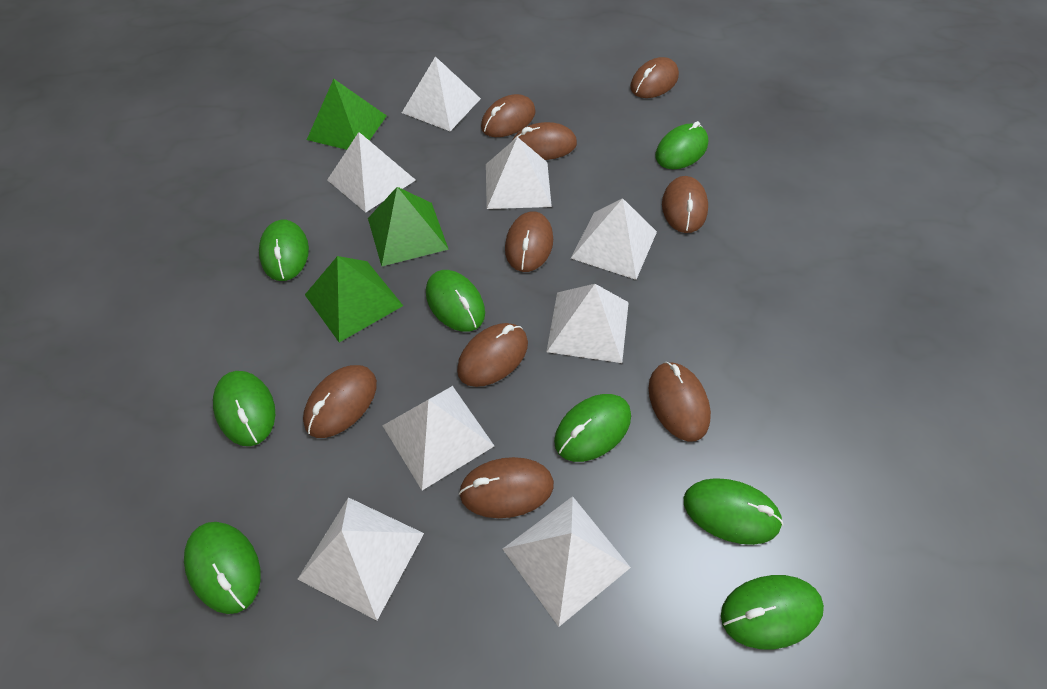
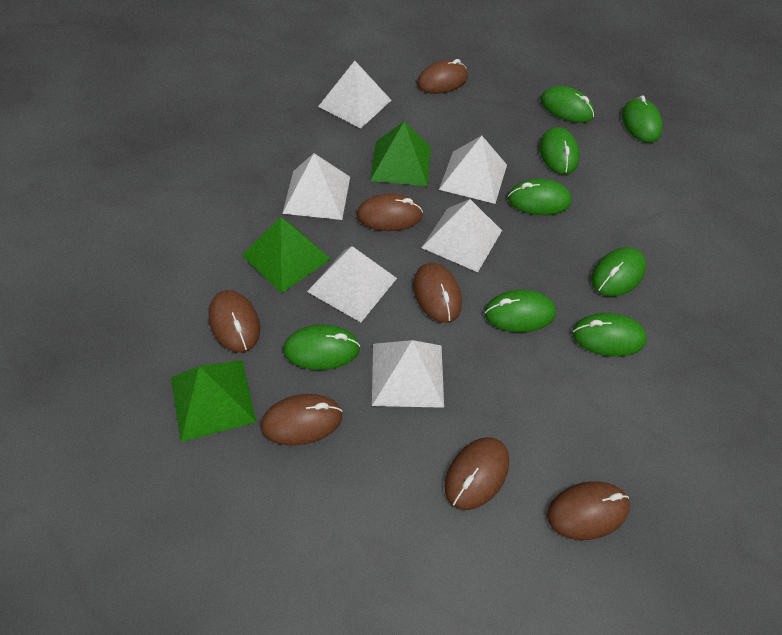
brown mouse: 9 -> 7
white pyramid: 8 -> 6

